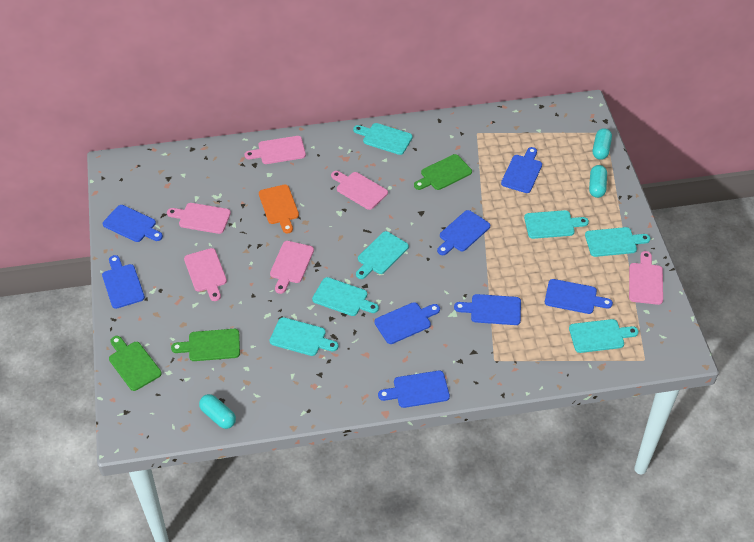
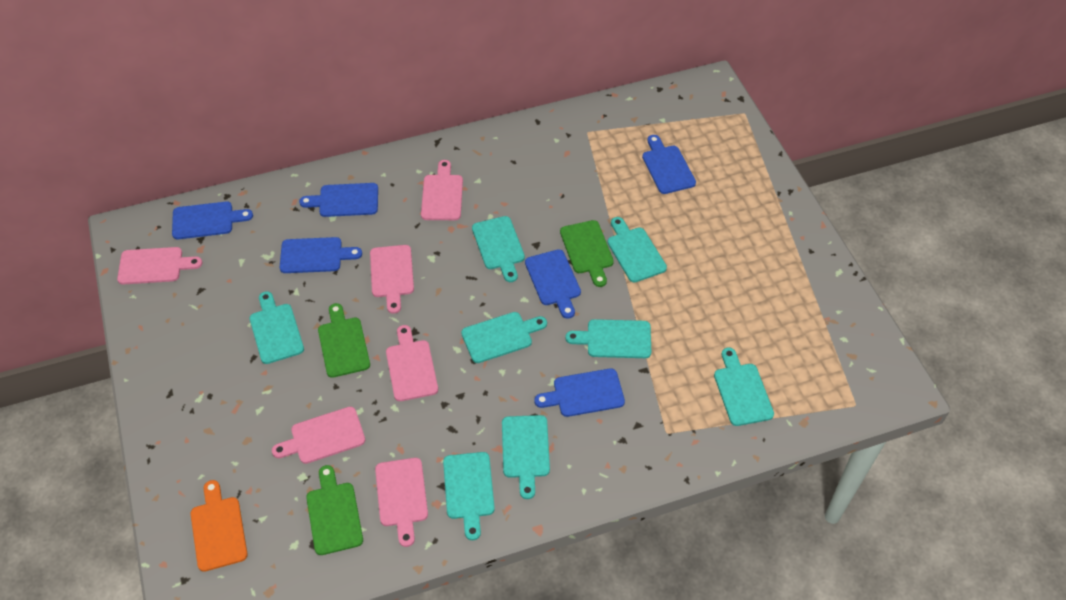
blue cutting board: 8 -> 6
turquoise capsule: 3 -> 0
turquoise cutting board: 7 -> 8

